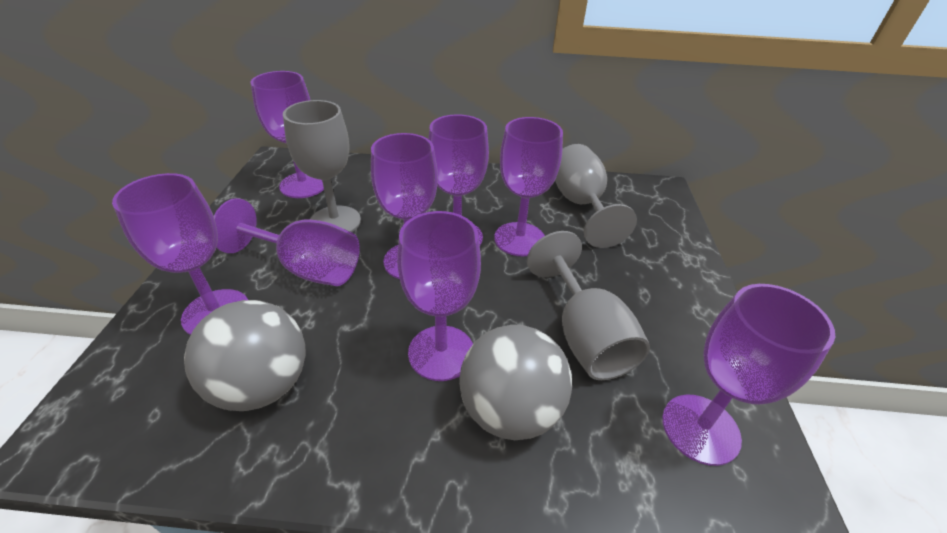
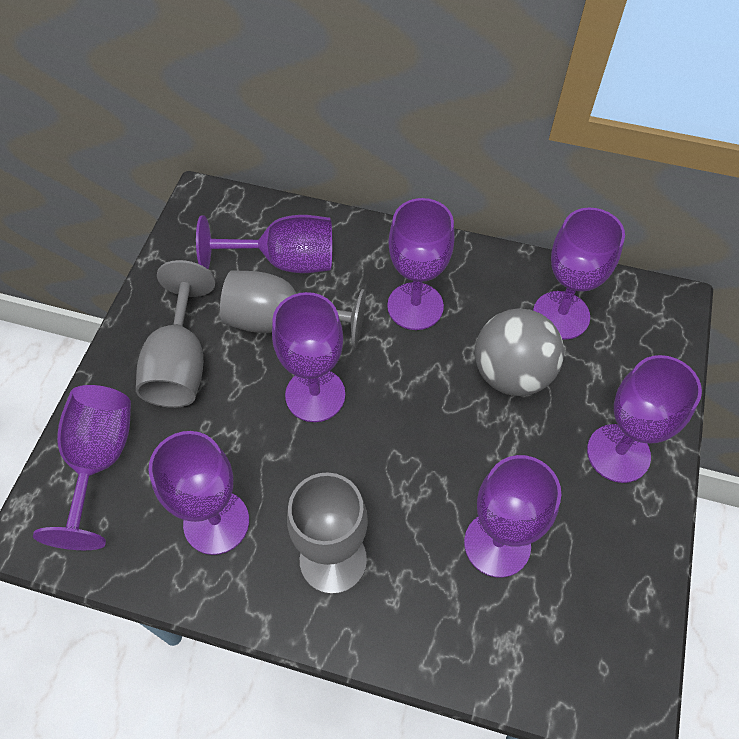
grey ball: 2 -> 1

